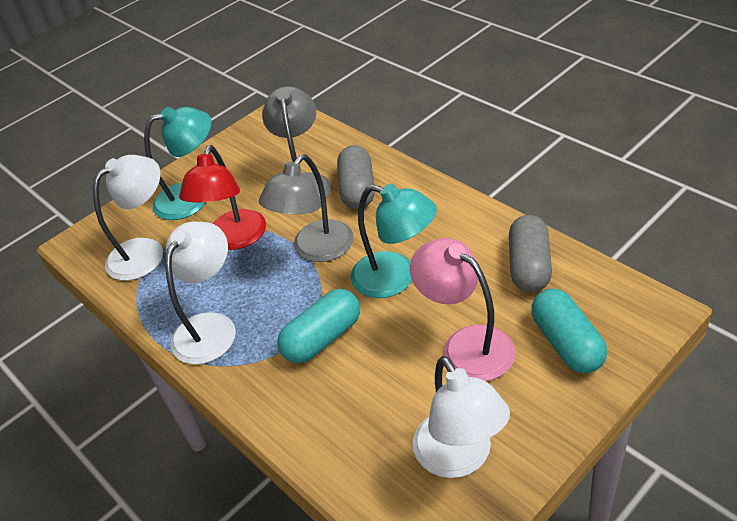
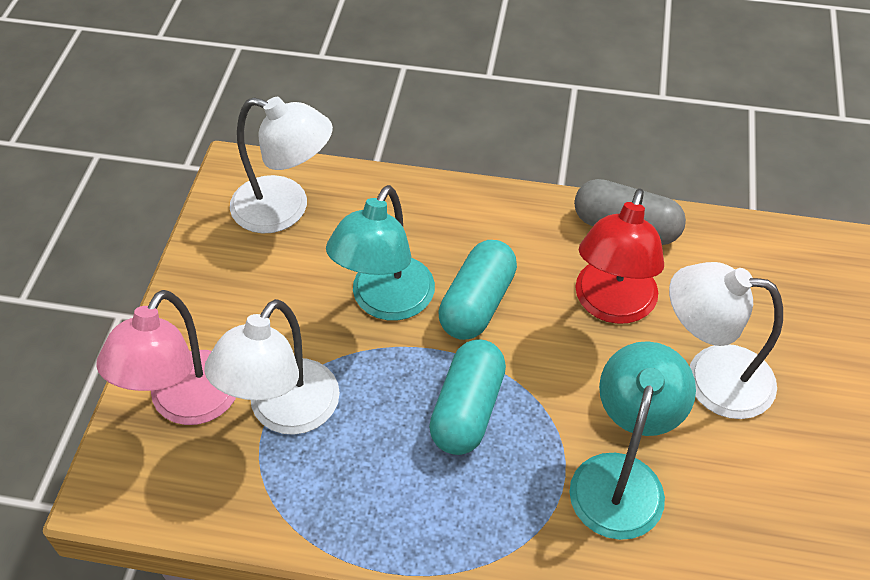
grey capsule: 2 -> 1
grey lamp: 2 -> 0

